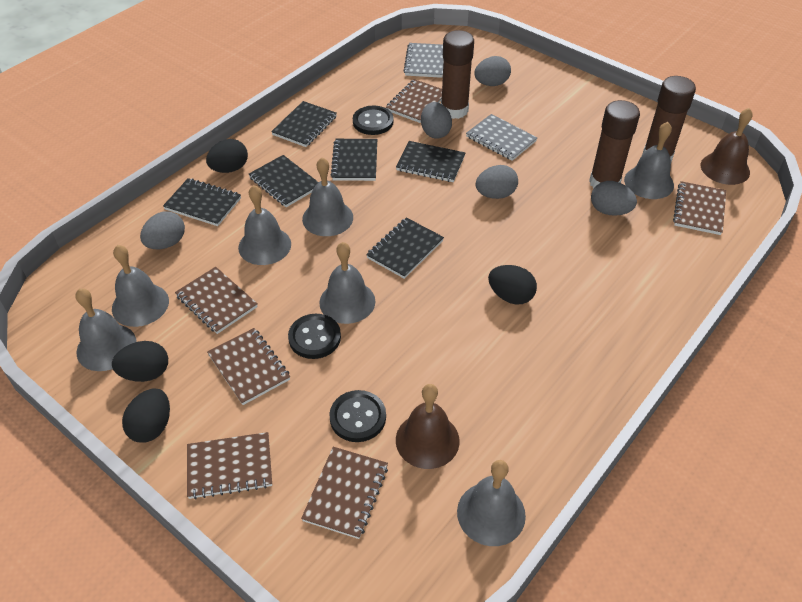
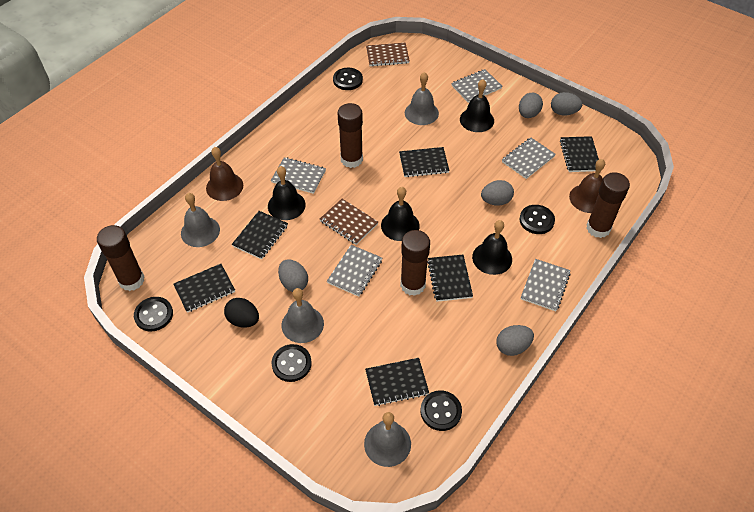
black bell: 0 -> 4
black button: 3 -> 5
black egg: 4 -> 1
brown glue stick: 3 -> 4
brown notebook: 6 -> 2
grey bell: 7 -> 4
grey notebook: 2 -> 5

